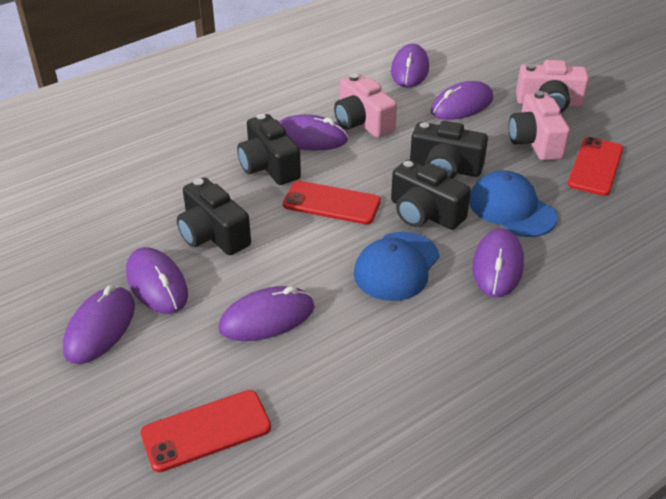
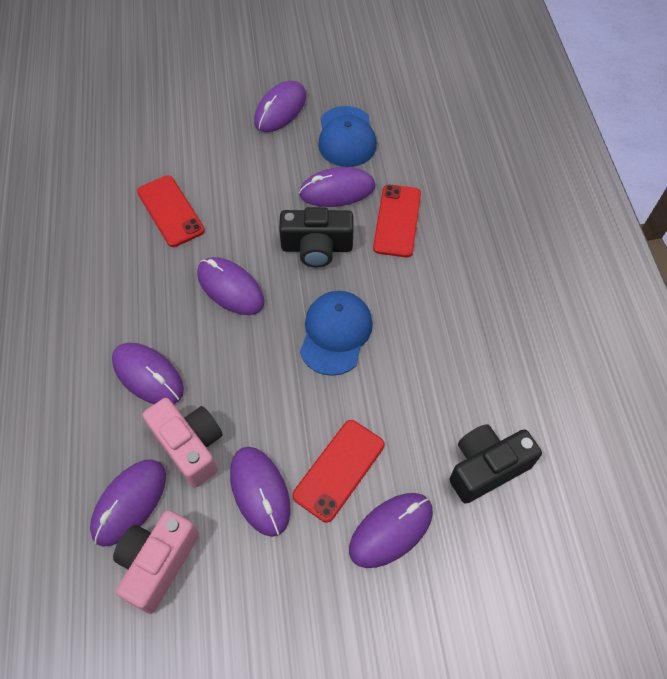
black camera: 4 -> 2
pink camera: 3 -> 2

